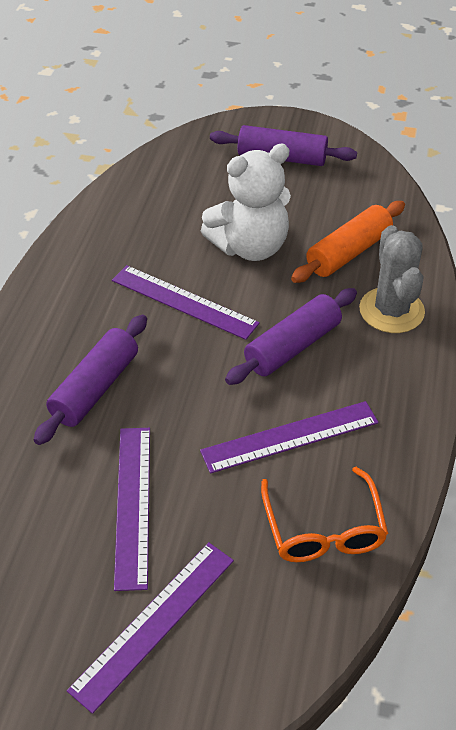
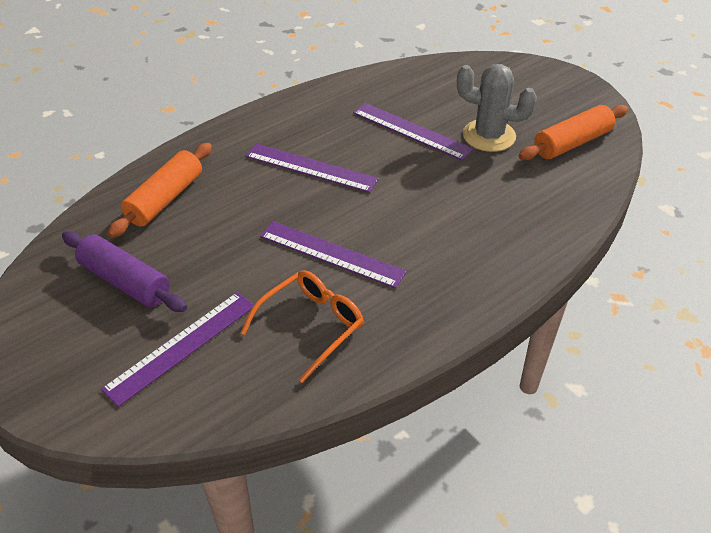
orange rolling pin: 1 -> 2
purple rolling pin: 3 -> 1
white teddy bear: 1 -> 0

